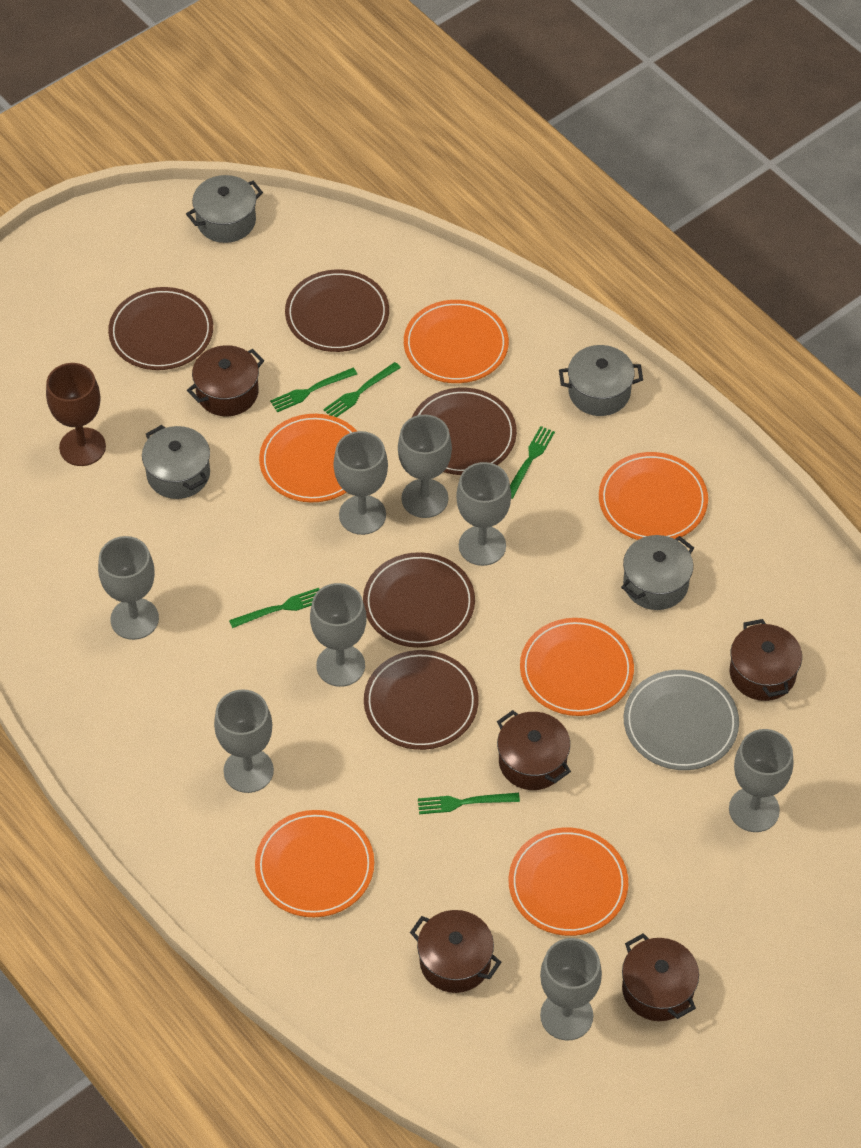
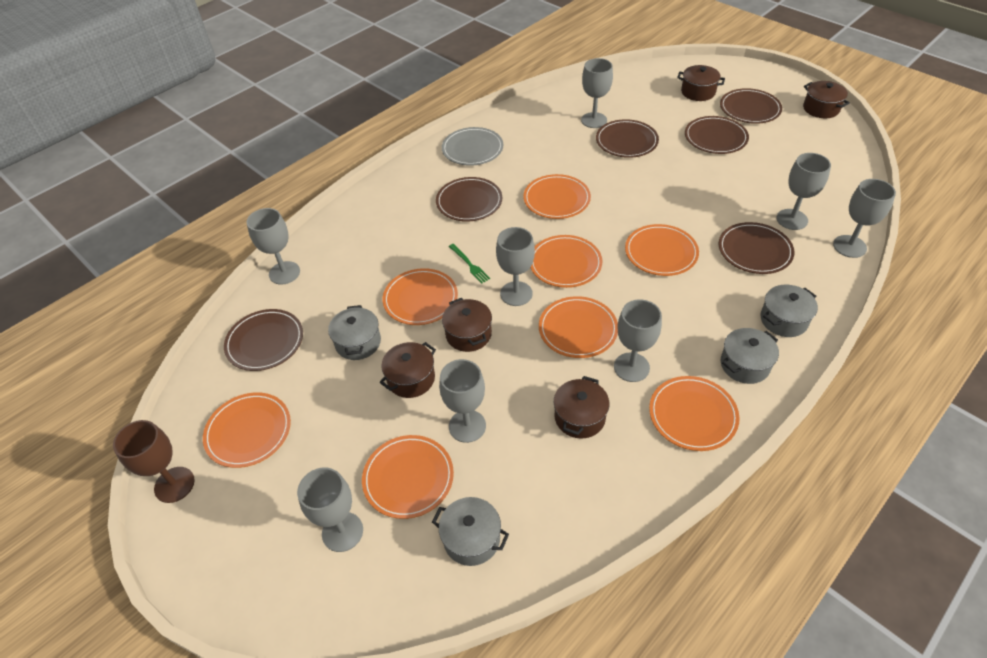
brown plate: 5 -> 6
green fork: 5 -> 1
orange plate: 6 -> 8

